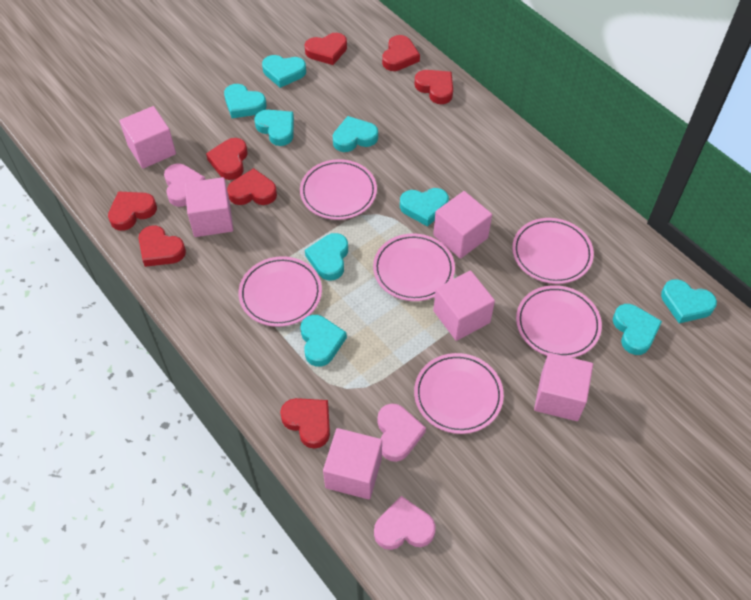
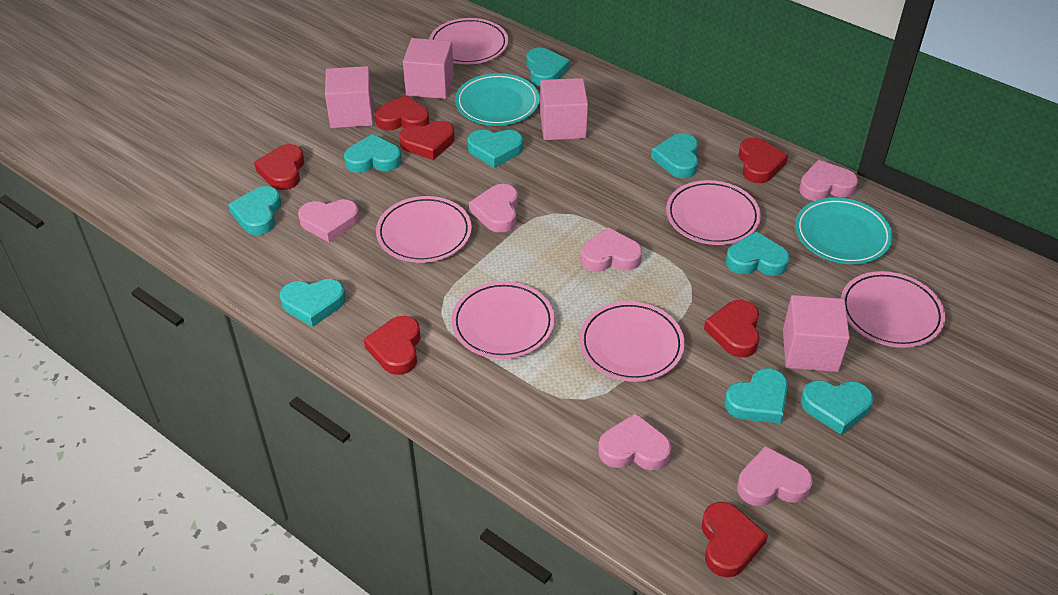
pink cube: 6 -> 4
pink heart: 3 -> 6
red heart: 8 -> 7
turquoise plate: 0 -> 2

